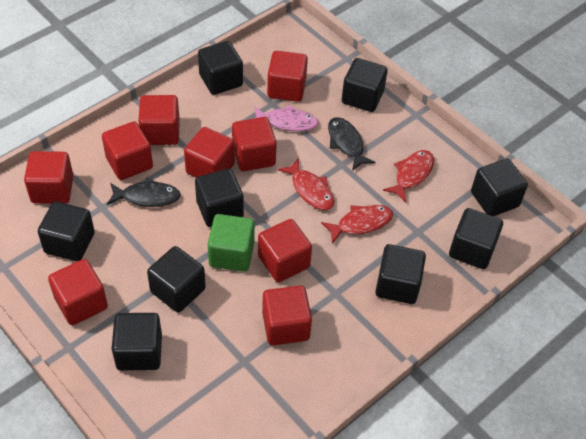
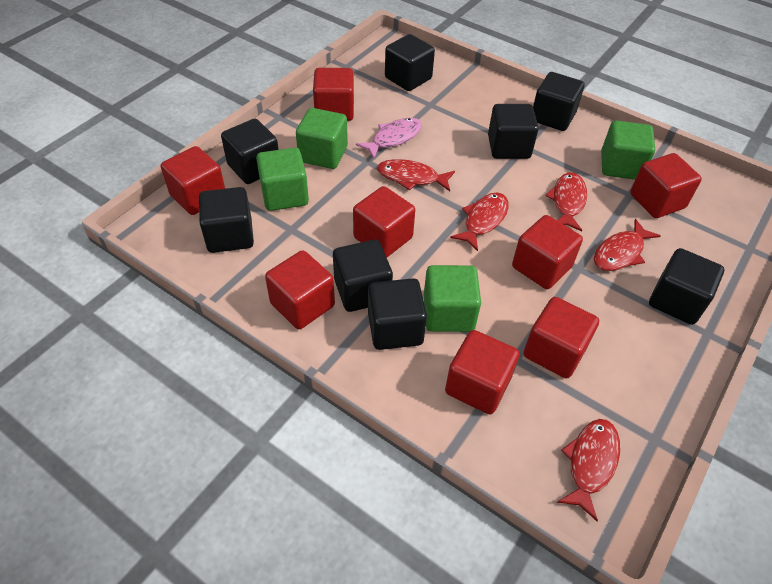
black cube: 9 -> 8
black fish: 2 -> 0
green cube: 1 -> 4
red cube: 9 -> 8
red fish: 3 -> 5

